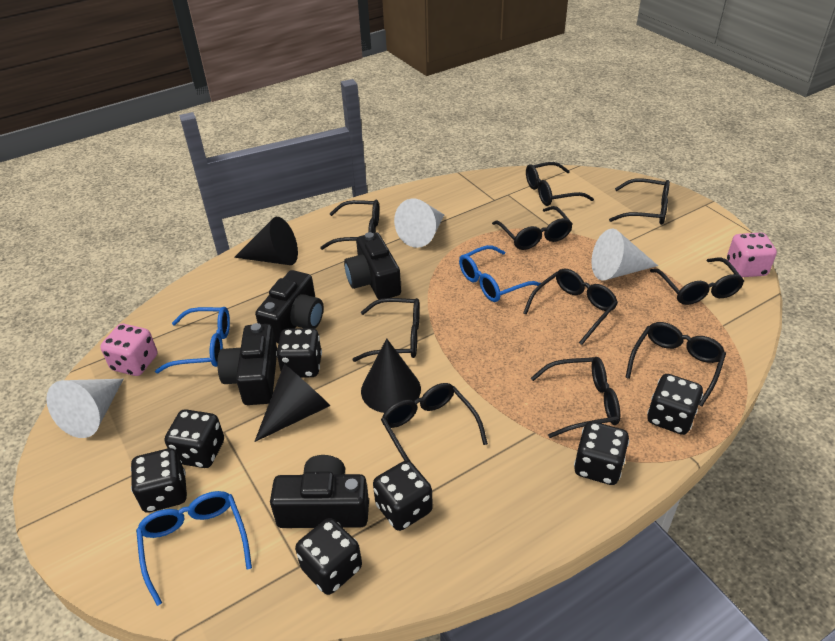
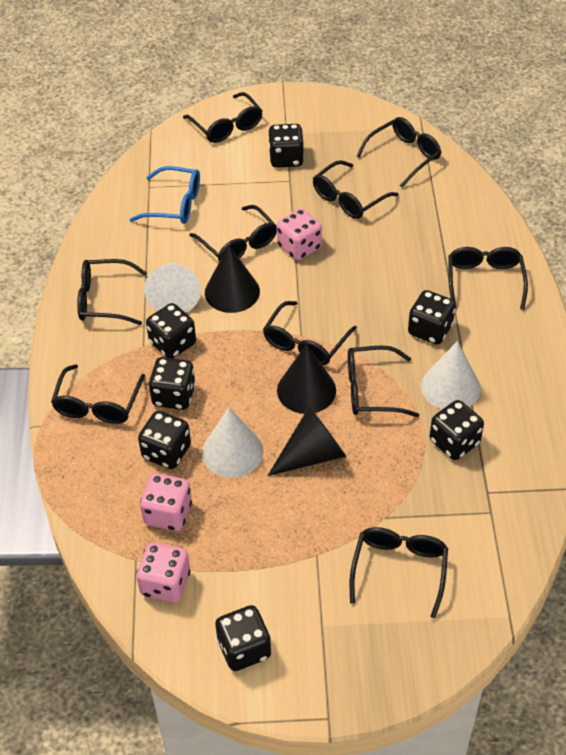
black camera: 4 -> 0
blue glasses: 3 -> 1
pink dice: 2 -> 3

